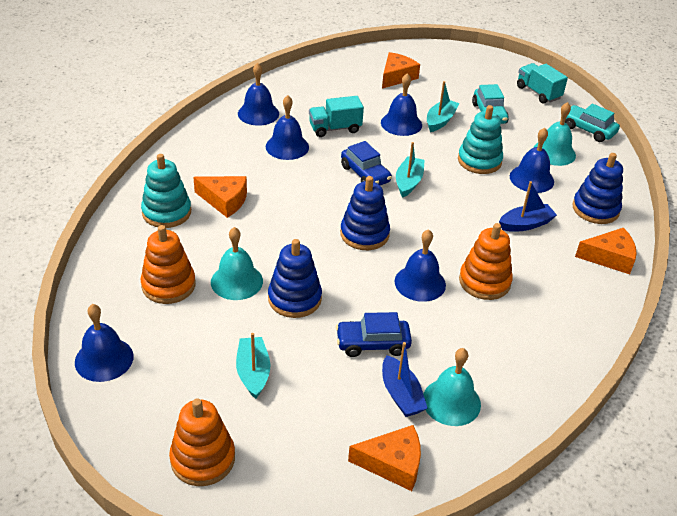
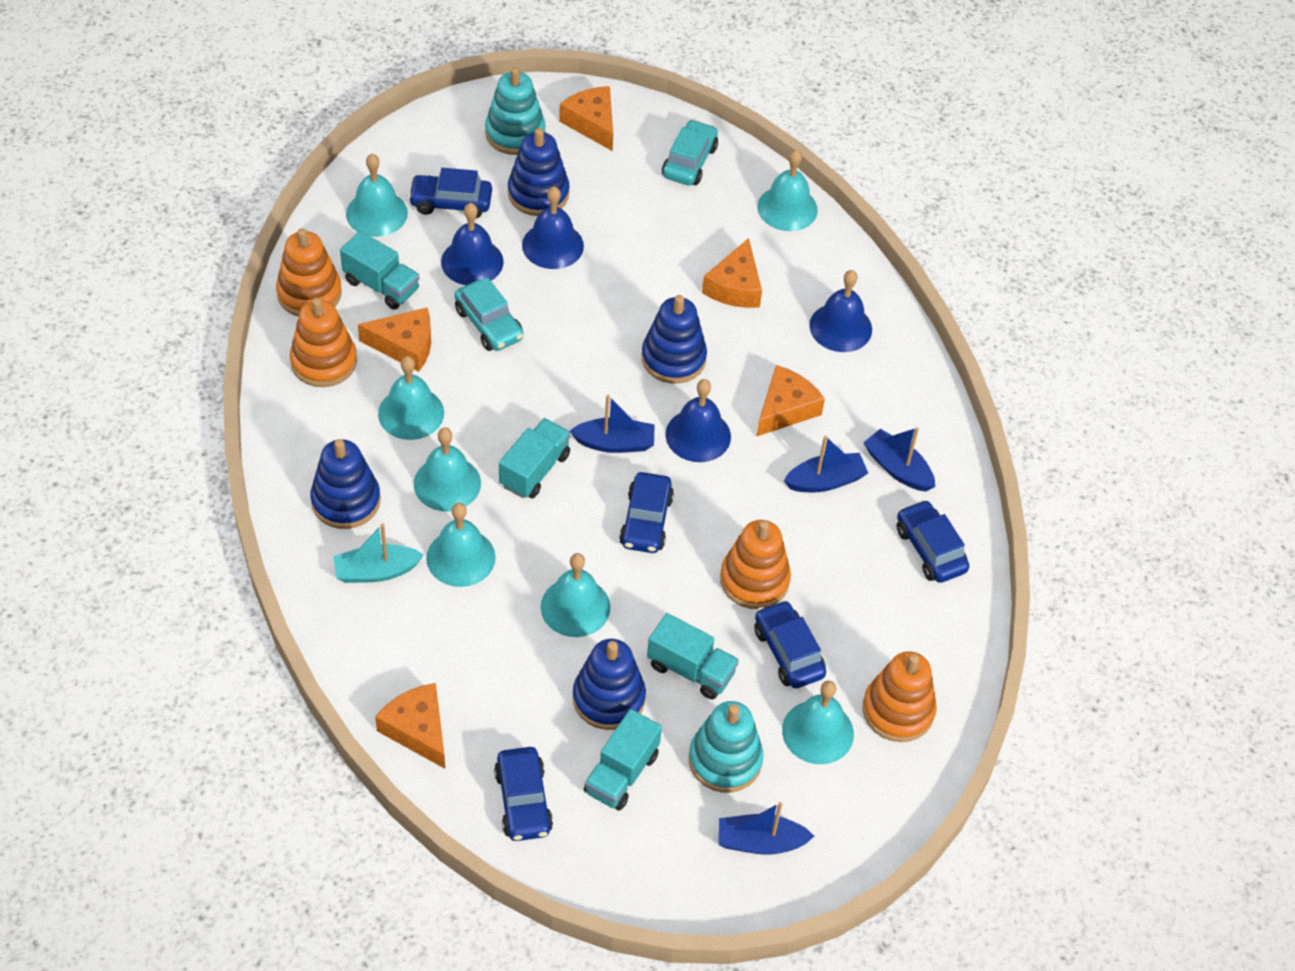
blue bell: 6 -> 4
blue boat: 2 -> 4
blue car: 2 -> 5
blue stacking toy: 3 -> 4
orange cheese: 4 -> 5
orange stacking toy: 3 -> 4
turquoise bell: 3 -> 7
turquoise boat: 3 -> 1
turquoise truck: 2 -> 4

